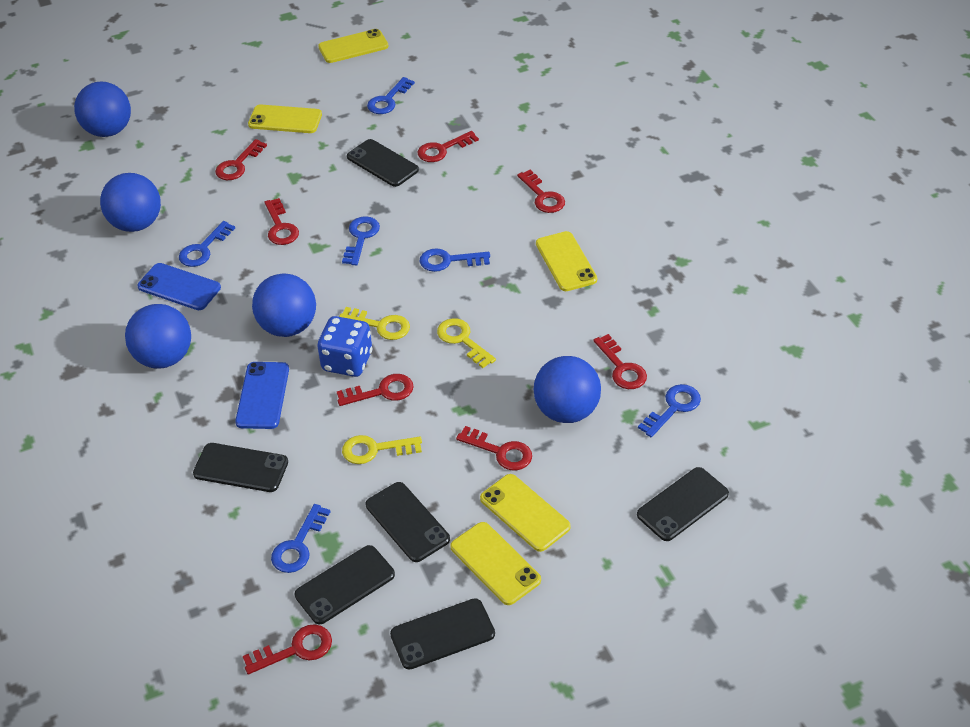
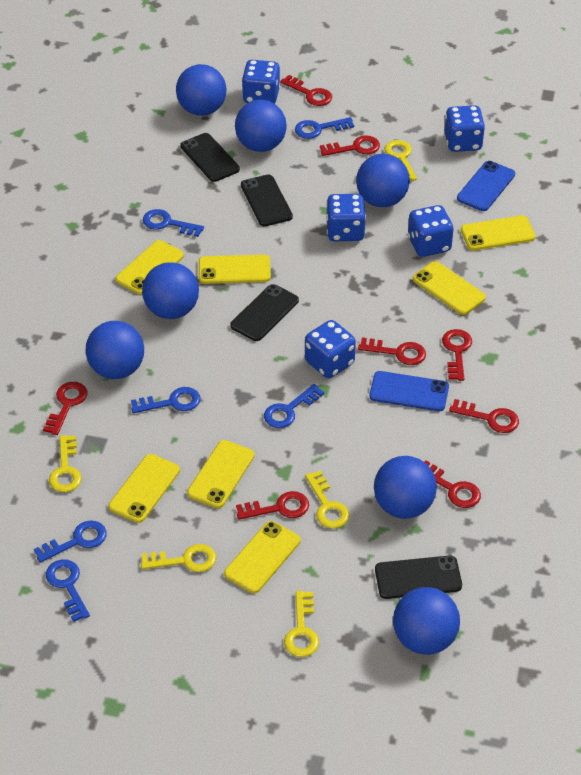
black phone: 6 -> 4
blue ball: 5 -> 7
blue dice: 1 -> 5
yellow key: 3 -> 5
yellow phone: 5 -> 7

